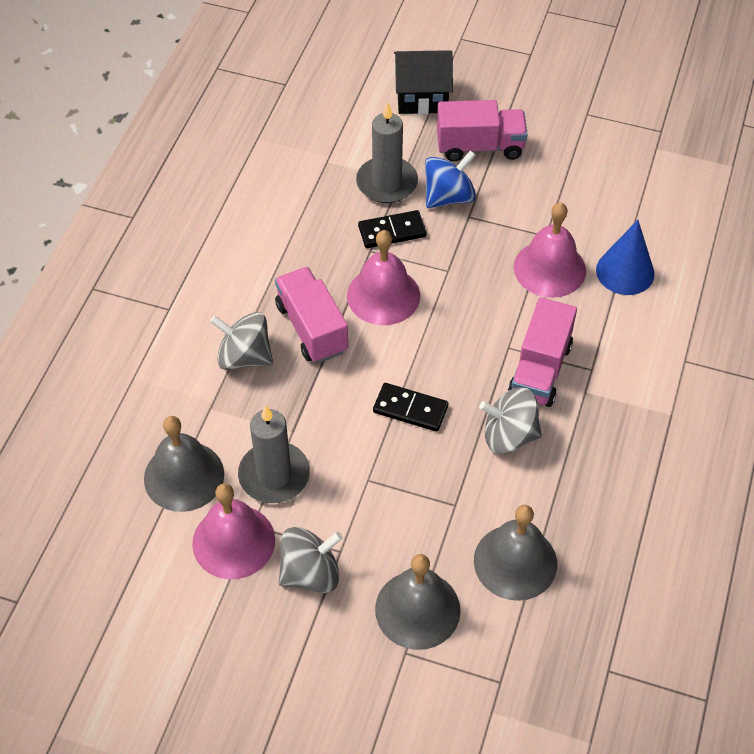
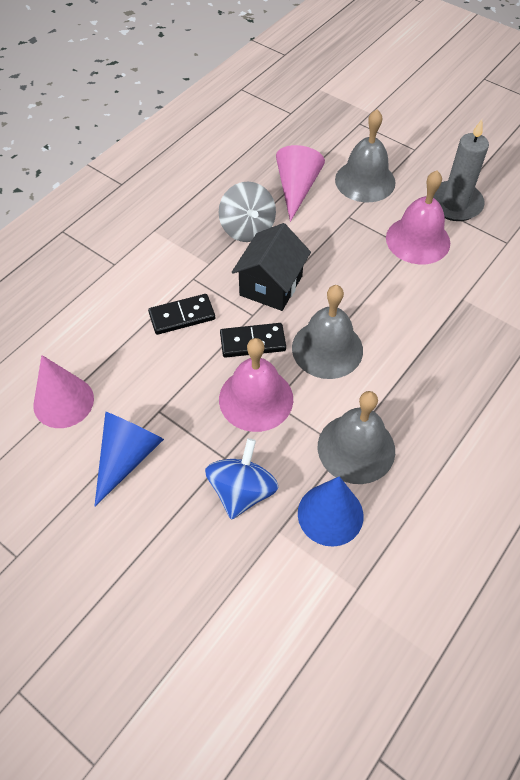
blue cone: 1 -> 2
grey candle: 2 -> 1
grey spinning top: 3 -> 1
pink bell: 3 -> 2
pink cone: 0 -> 2
pink truck: 3 -> 0

